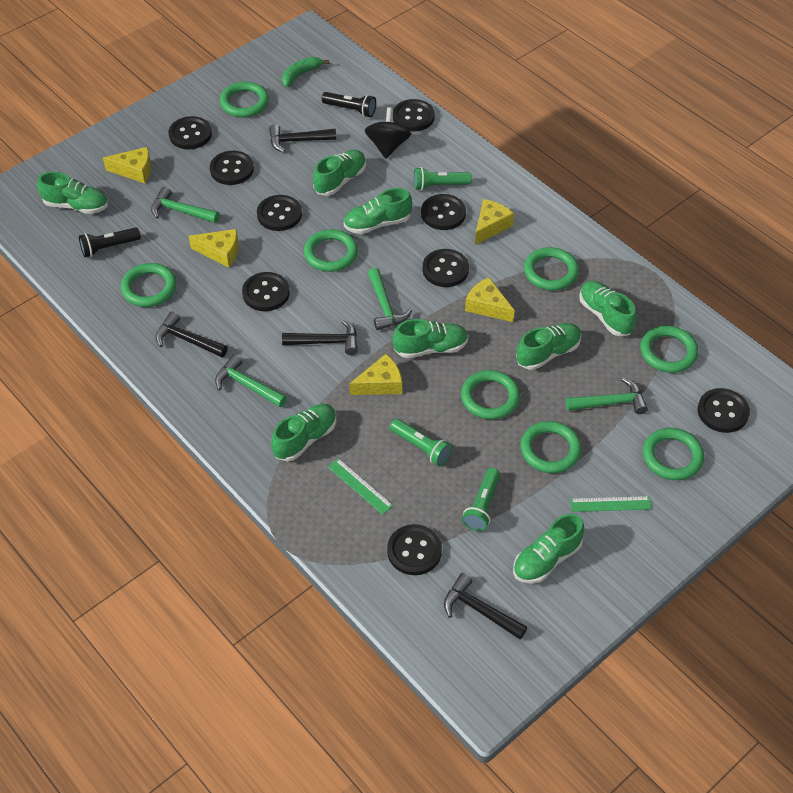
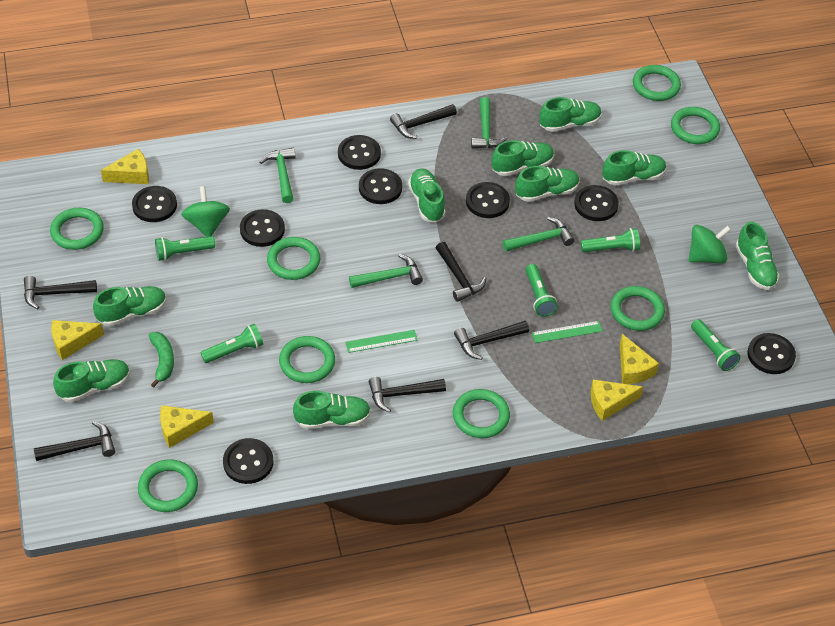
black button: 9 -> 8
black flashlight: 2 -> 0
black hammer: 4 -> 6
black spinning top: 1 -> 0
green flashlight: 3 -> 5
green shoe: 8 -> 9
green spinning top: 0 -> 2

